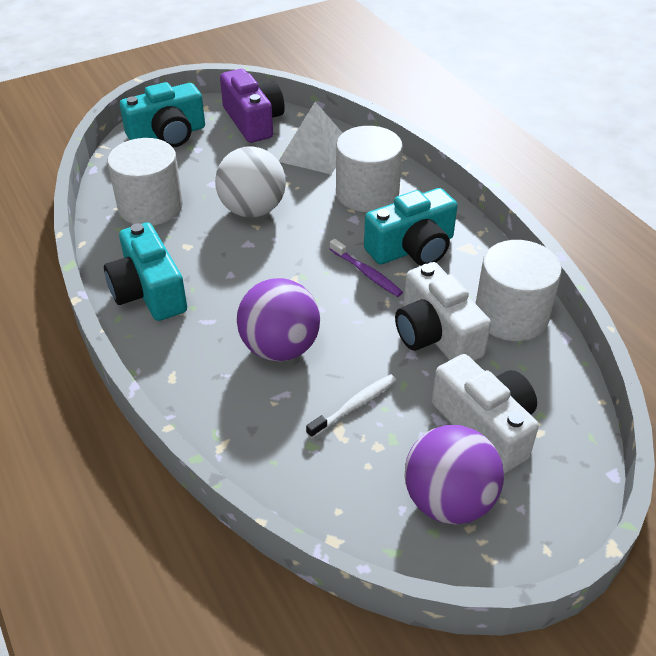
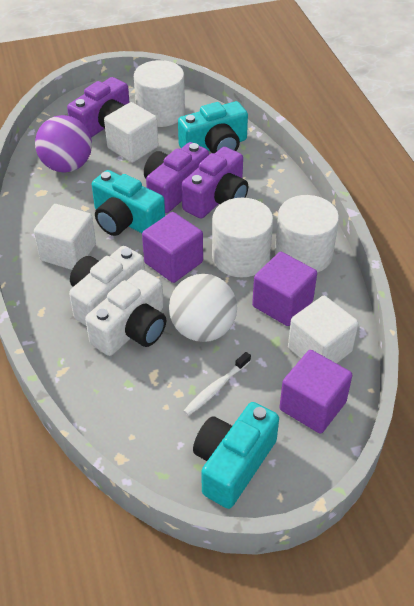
purple ball: 2 -> 1
purple camera: 1 -> 3
purple cube: 0 -> 3
purple toothbrush: 1 -> 0
white cube: 0 -> 3
white pyramid: 1 -> 0

